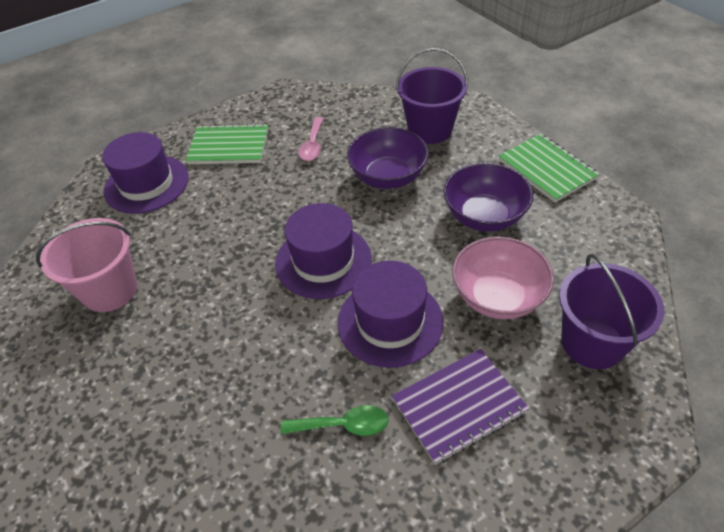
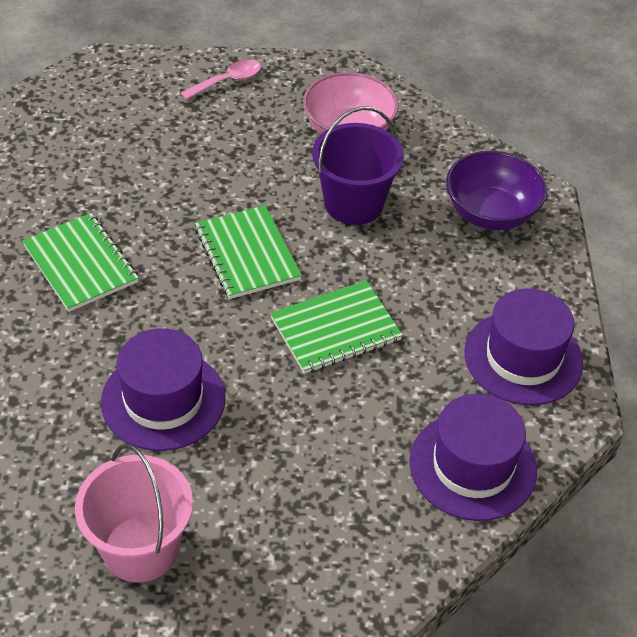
green notebook: 2 -> 3
green spoon: 1 -> 0
purple bowl: 2 -> 1
purple bucket: 2 -> 1
purple notebook: 1 -> 0

